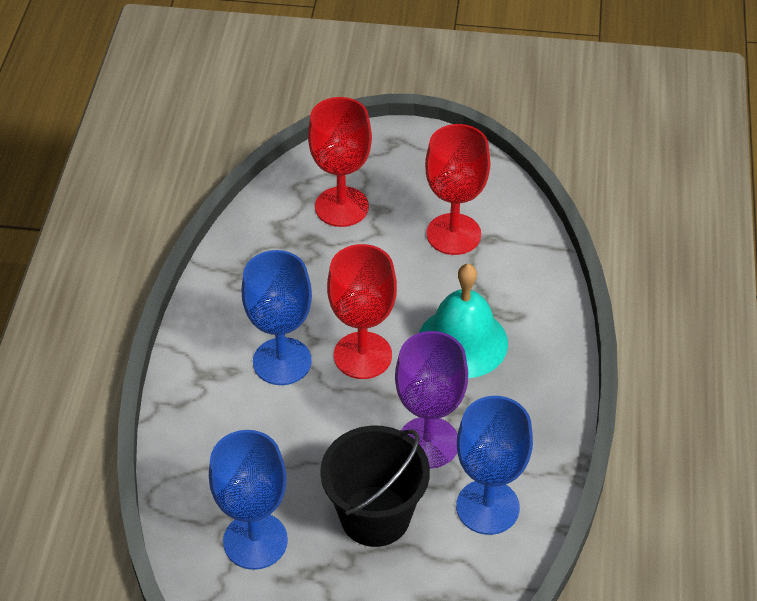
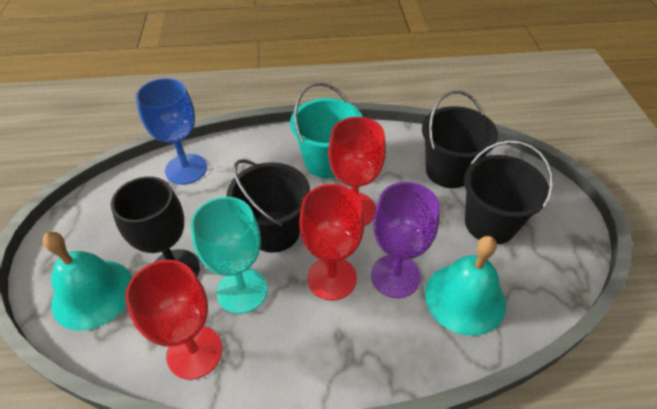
black bucket: 1 -> 3
black goblet: 0 -> 1
blue goblet: 3 -> 1
turquoise bell: 1 -> 2
turquoise bucket: 0 -> 1
turquoise goblet: 0 -> 1

